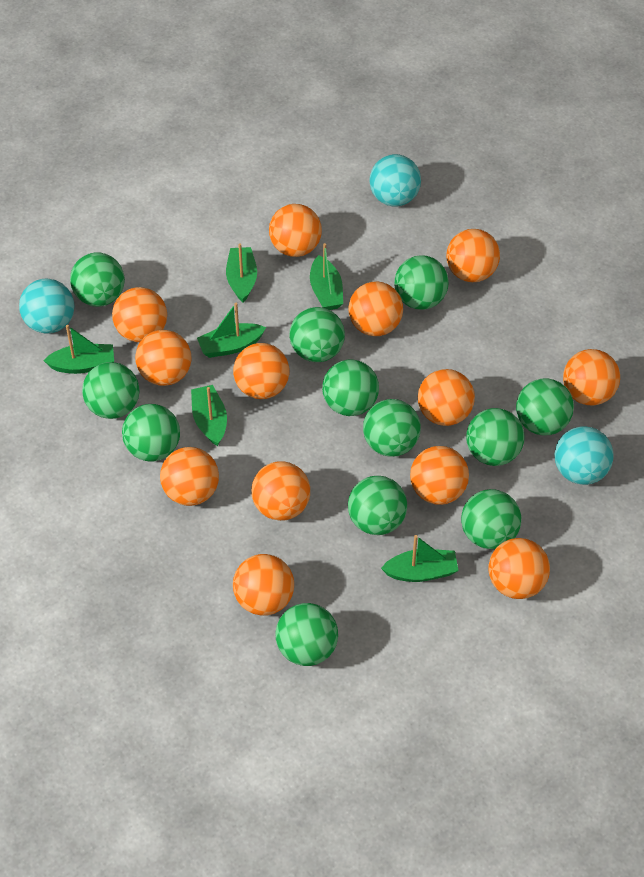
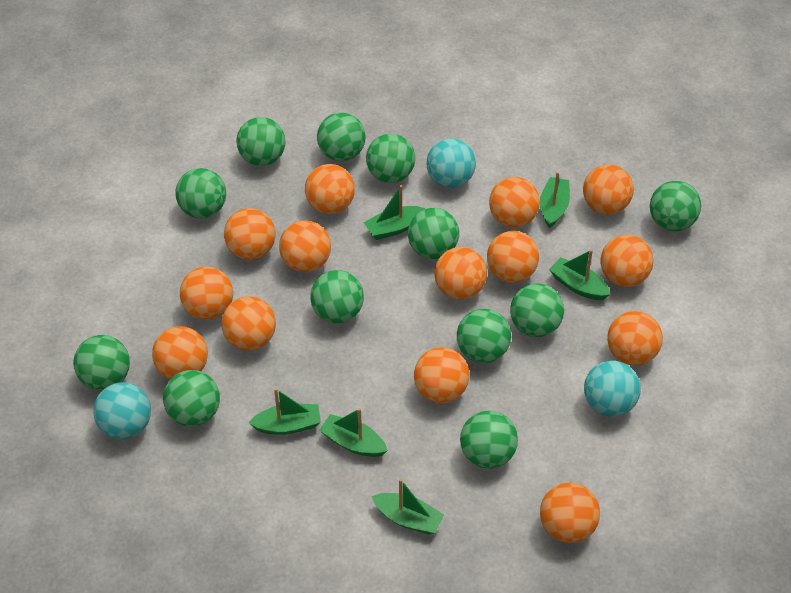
orange ball: 13 -> 14

